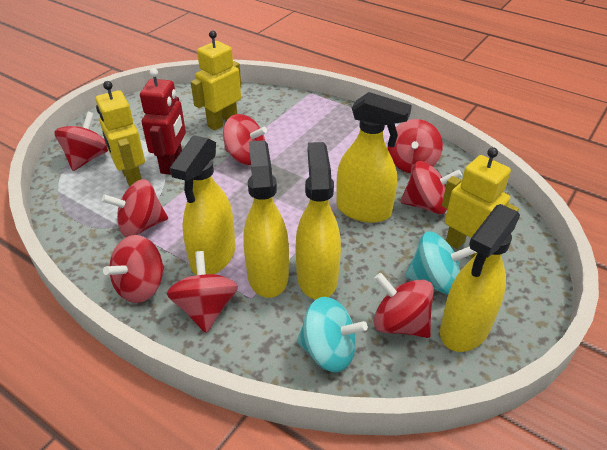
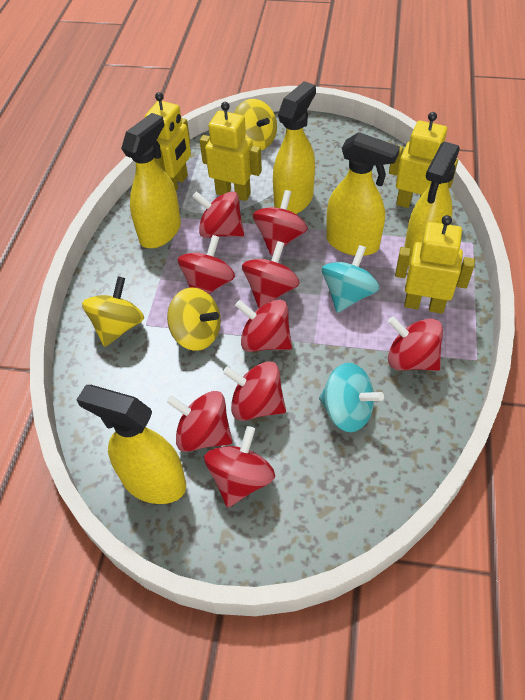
red robot: 1 -> 0
red spinning top: 8 -> 9
yellow robot: 3 -> 4
yellow spinning top: 0 -> 3

